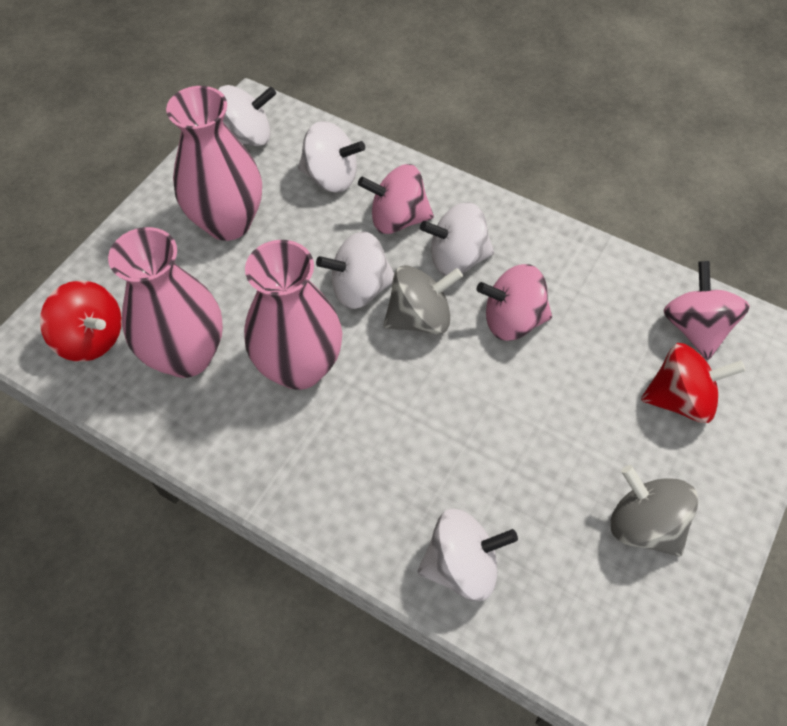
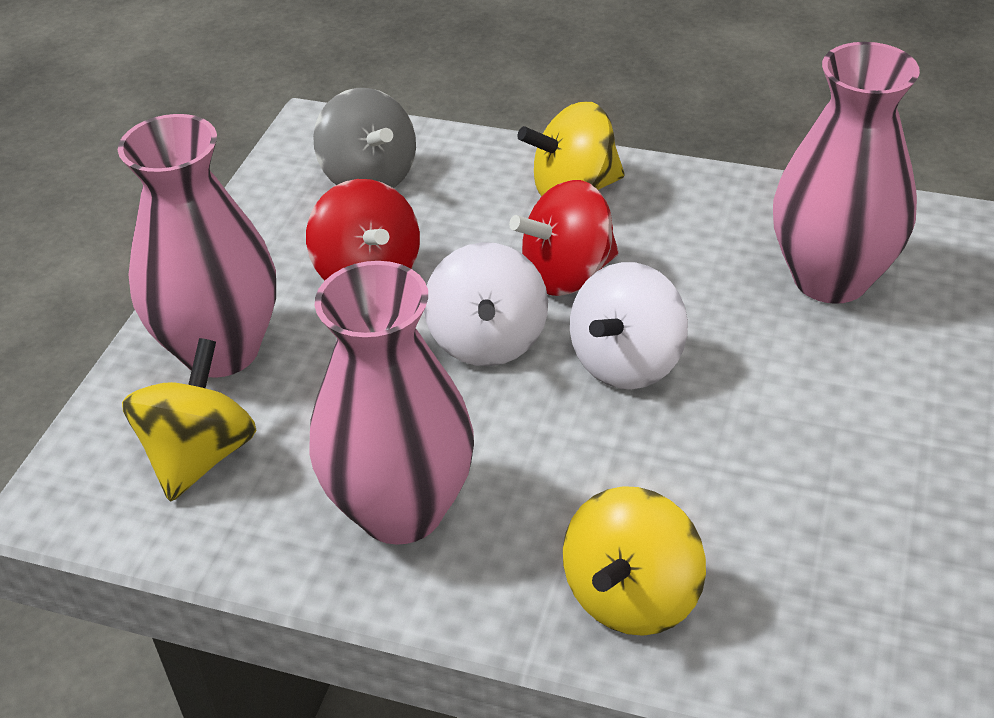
grey spinning top: 2 -> 1
pink spinning top: 3 -> 0
white spinning top: 5 -> 2
yellow spinning top: 0 -> 3

